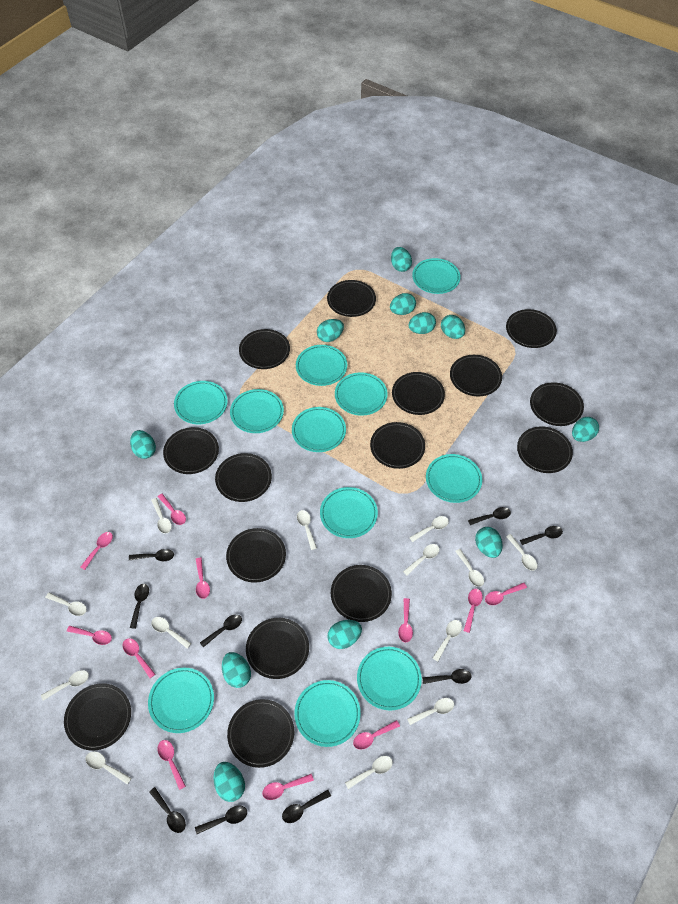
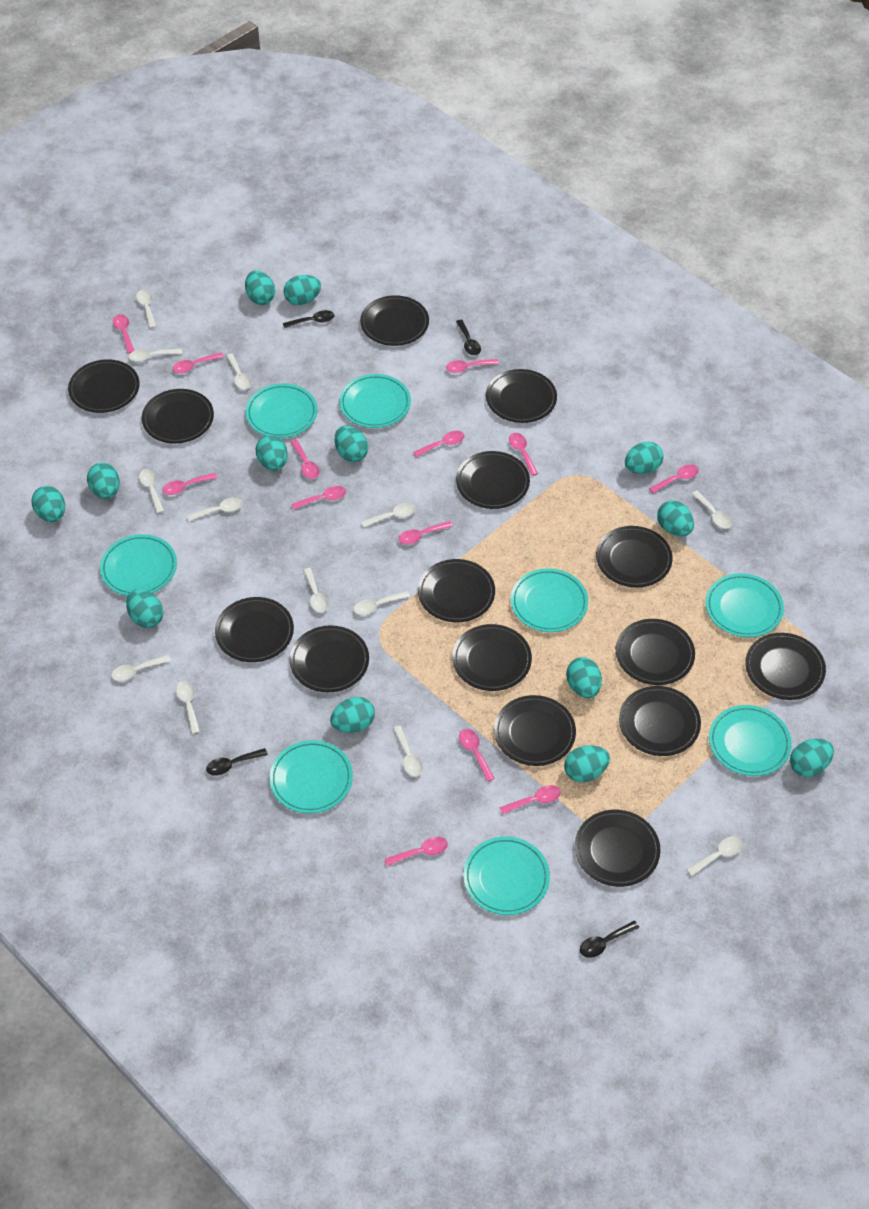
black spoon: 9 -> 4
pink spoon: 11 -> 13
turquoise egg: 11 -> 13
turquoise plate: 11 -> 8

